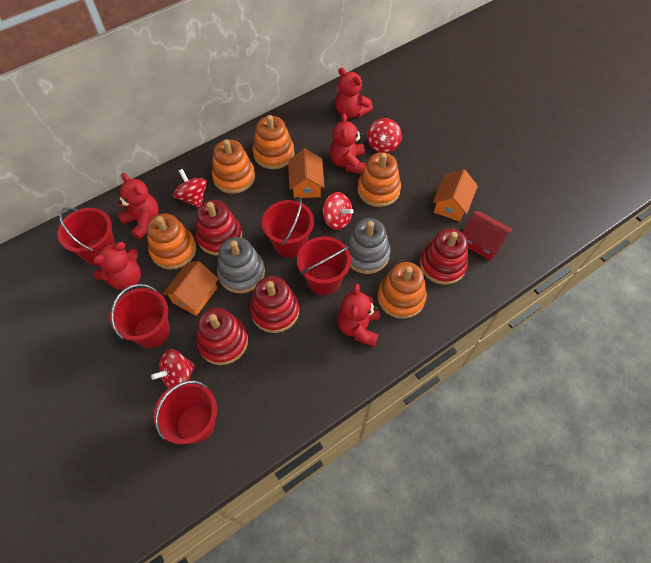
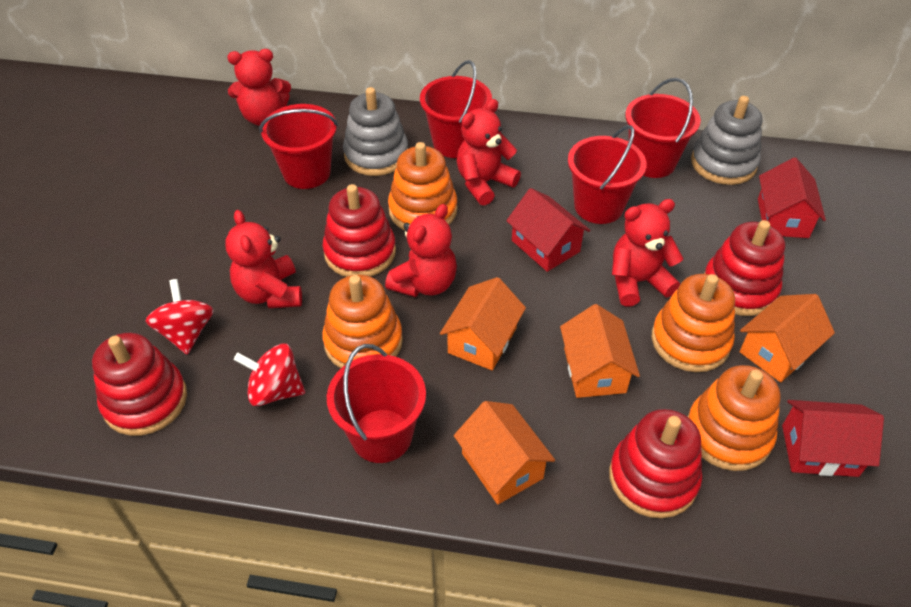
orange house: 3 -> 4
orange stacking toy: 5 -> 4
red house: 1 -> 3
red spinning top: 4 -> 2

